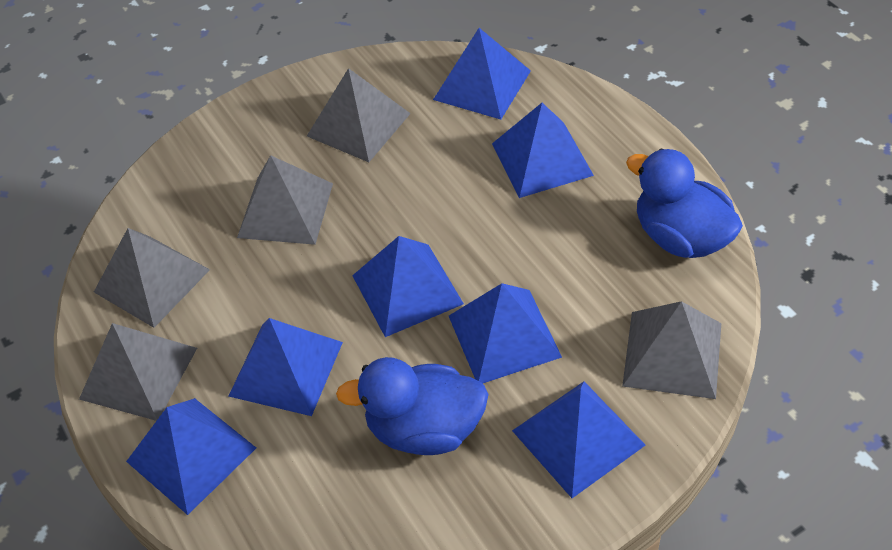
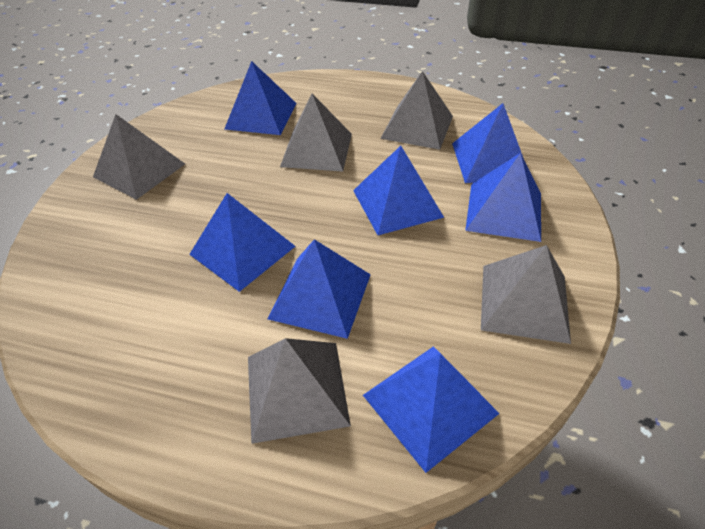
blue duck: 2 -> 0

